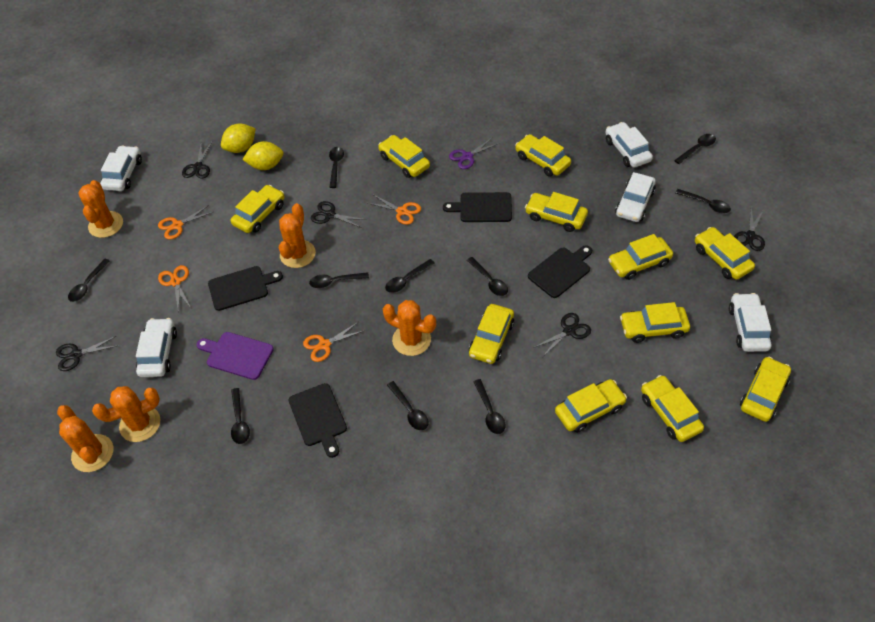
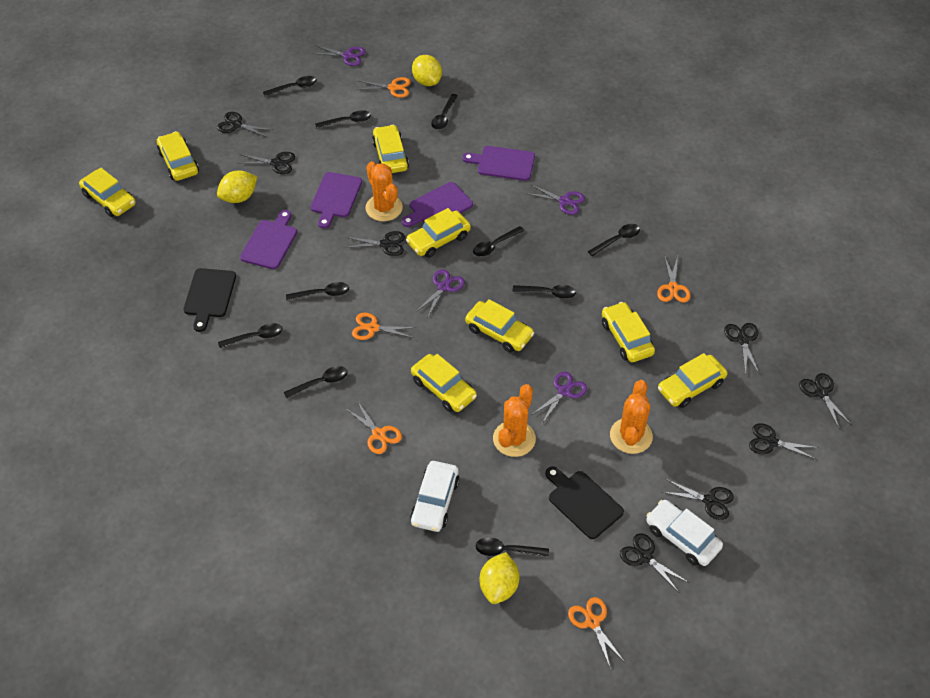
black cutting board: 4 -> 2
black scissors: 5 -> 8
orange cactus: 5 -> 3
orange scissors: 4 -> 5
purple cutting board: 1 -> 4
purple scissors: 1 -> 4
white car: 5 -> 2
yellow car: 11 -> 8
yellow lemon: 2 -> 3

